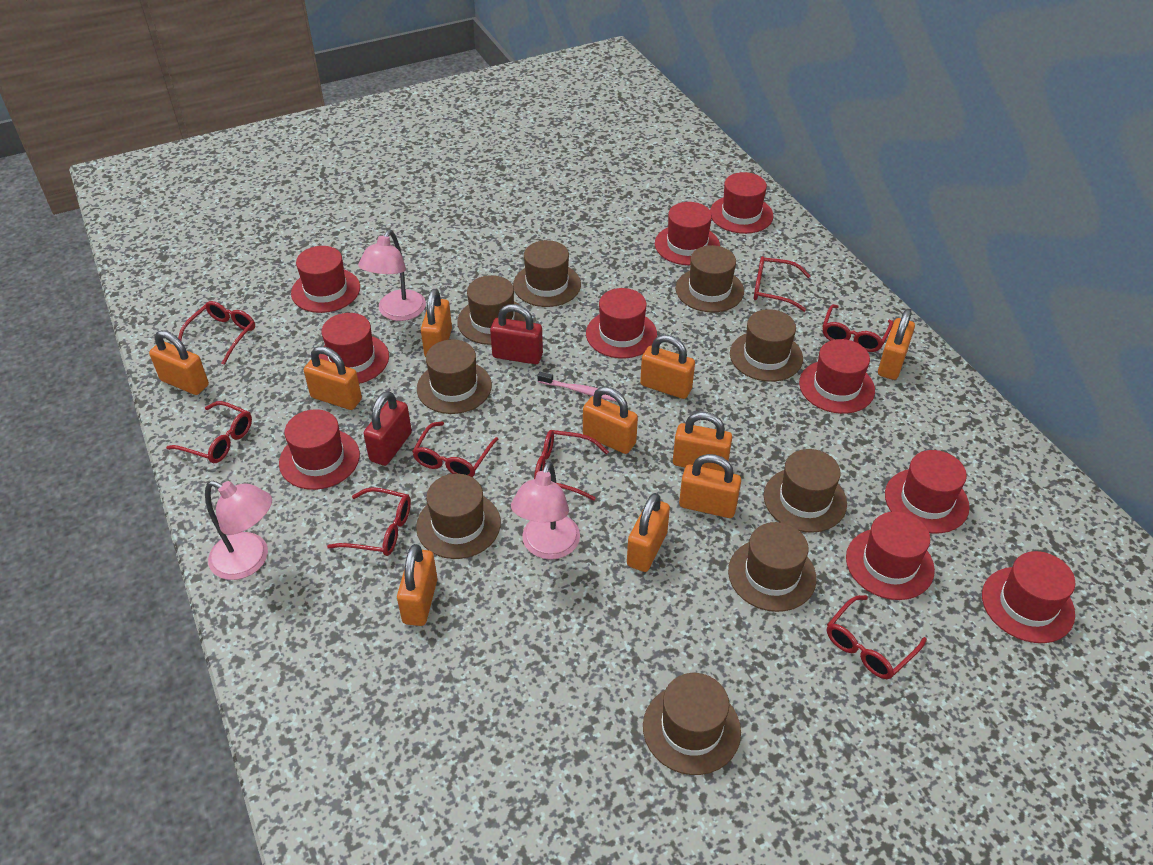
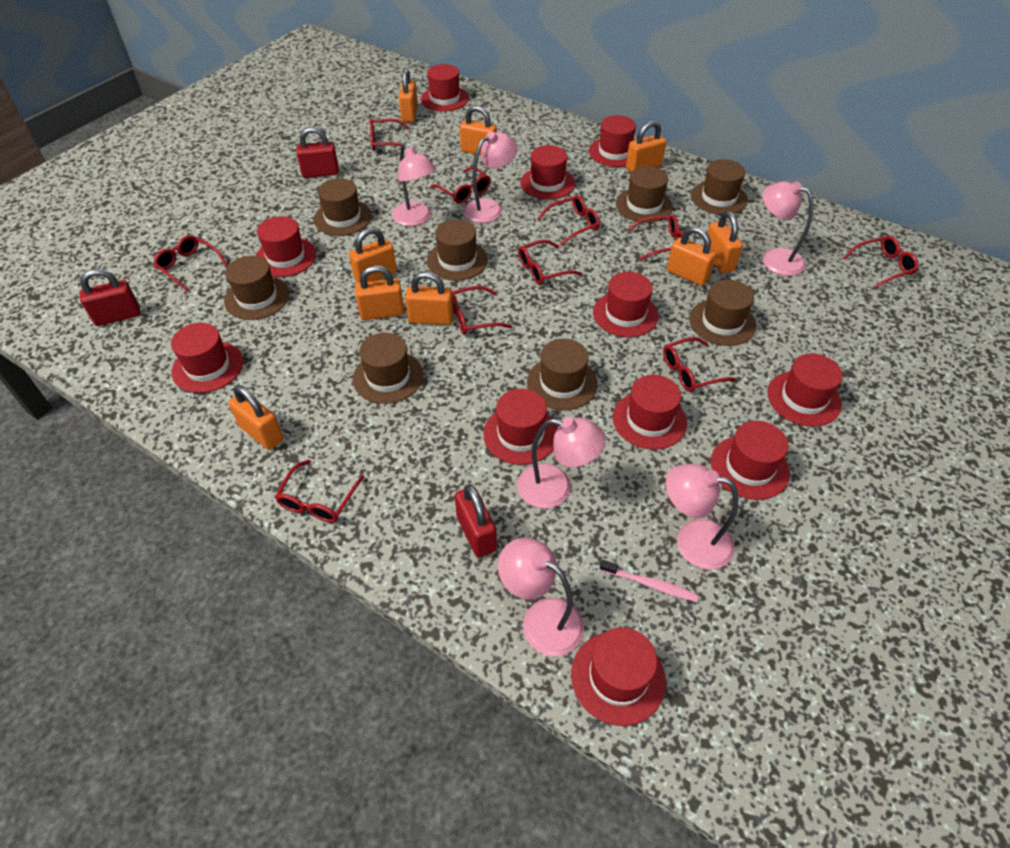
brown hat: 9 -> 8
orange padlock: 10 -> 9
pink lamp: 3 -> 6
red glasses: 8 -> 10
red hat: 10 -> 11
red padlock: 2 -> 3

